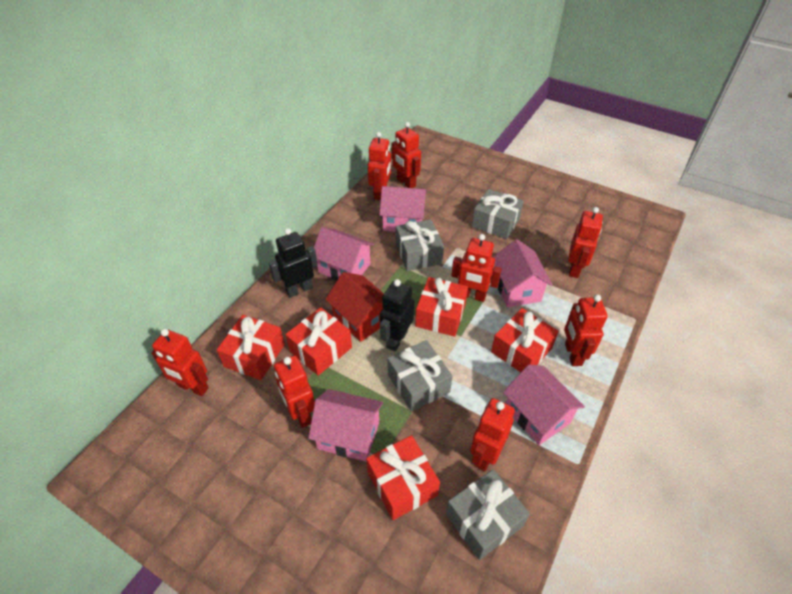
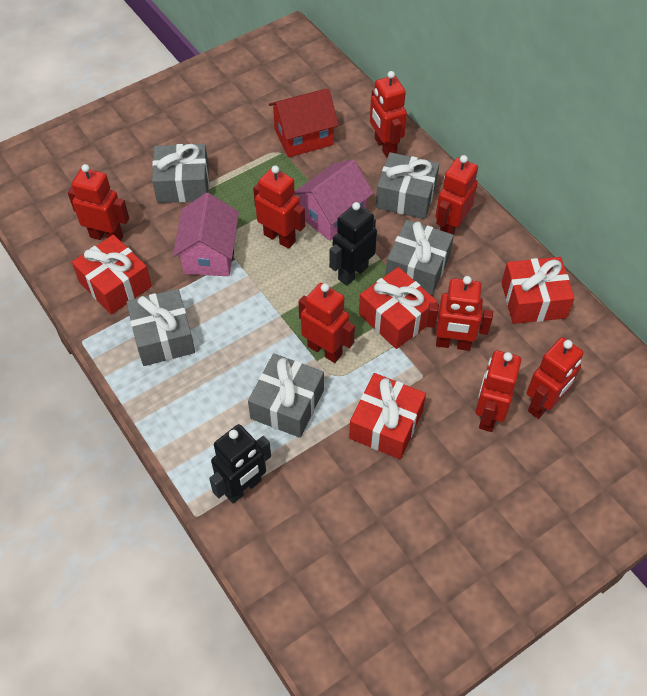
grey gift: 4 -> 5
pink house: 5 -> 2
red gift: 5 -> 4

